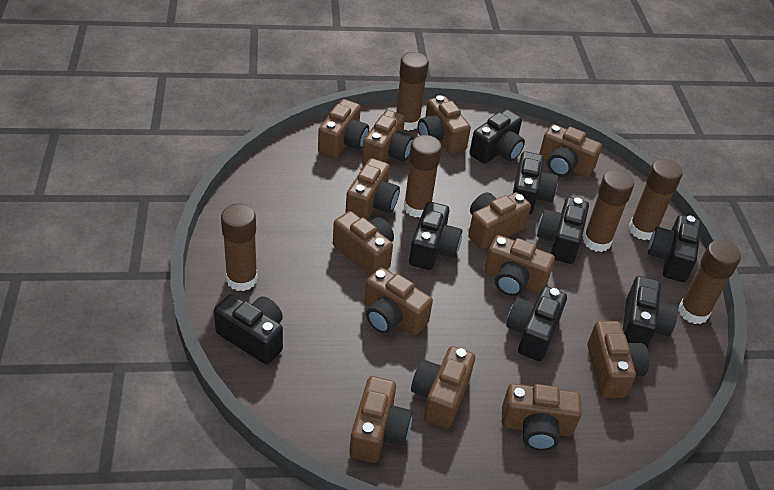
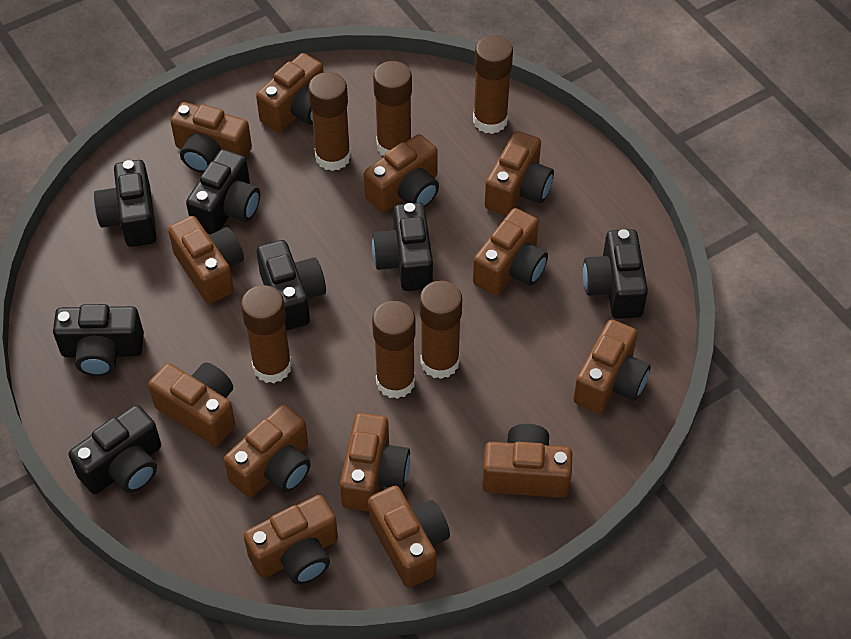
black camera: 8 -> 7

